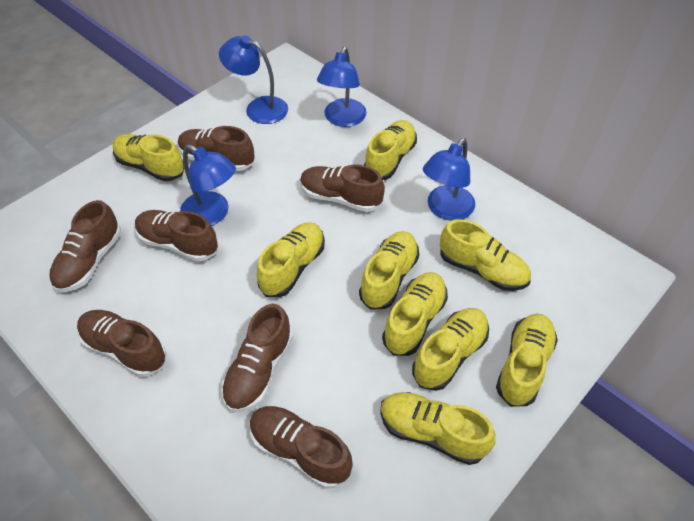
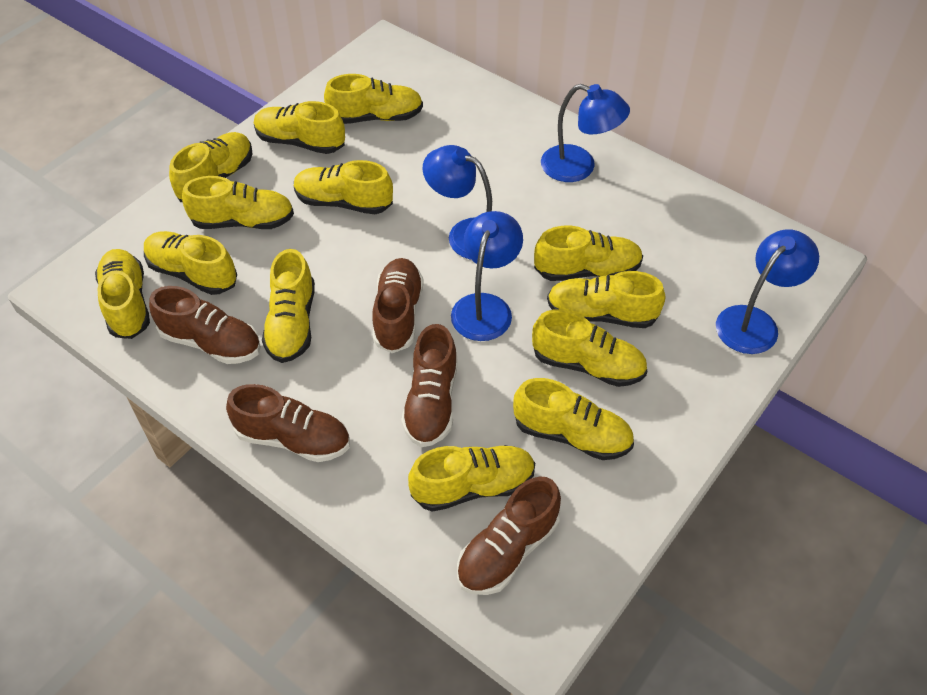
brown shoe: 7 -> 5
yellow shoe: 9 -> 13

